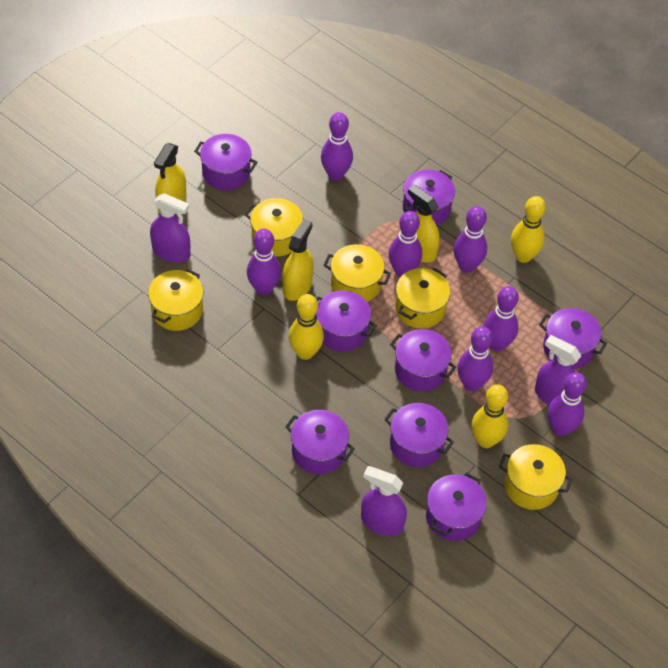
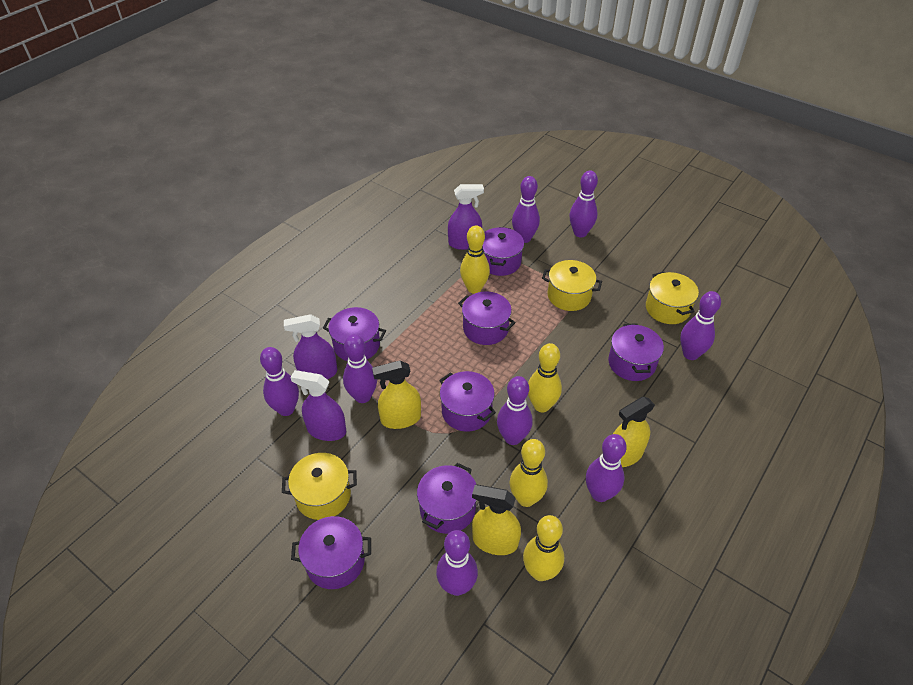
purple bowling pin: 7 -> 8
purple pot: 8 -> 7
yellow bowling pin: 3 -> 4
yellow pot: 5 -> 3

